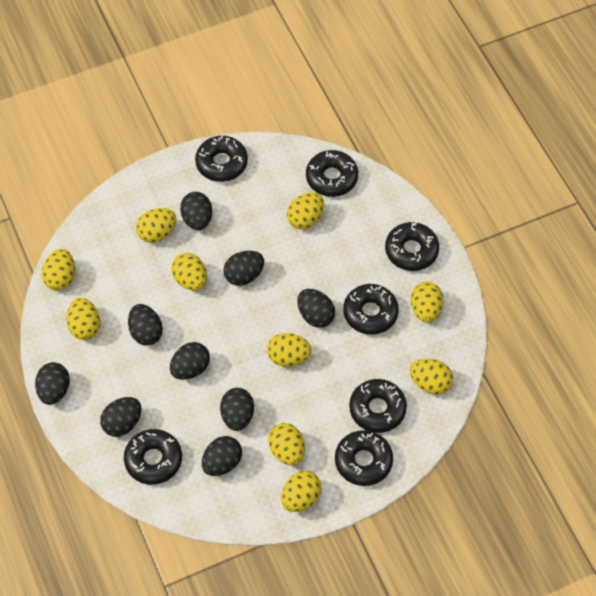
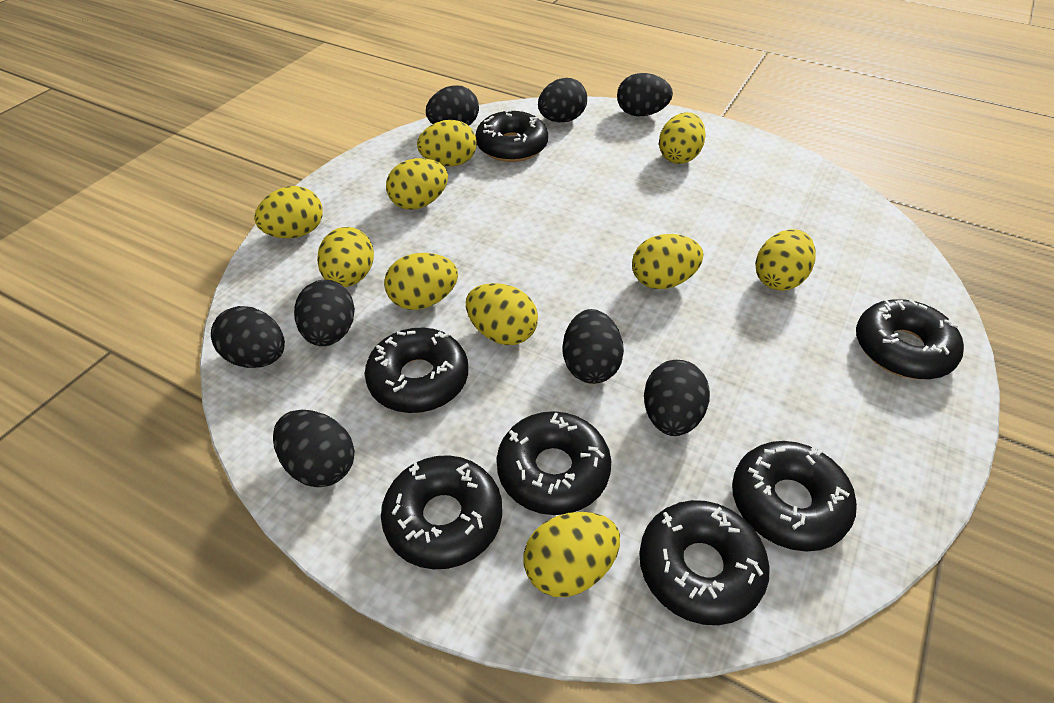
black egg: 9 -> 8

